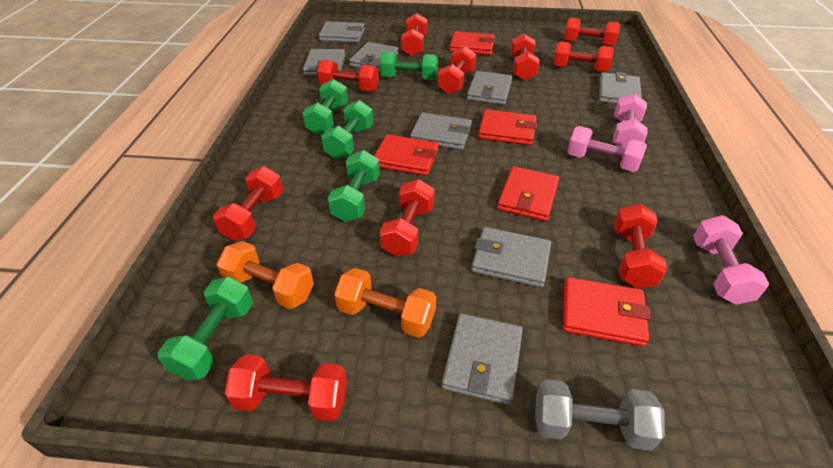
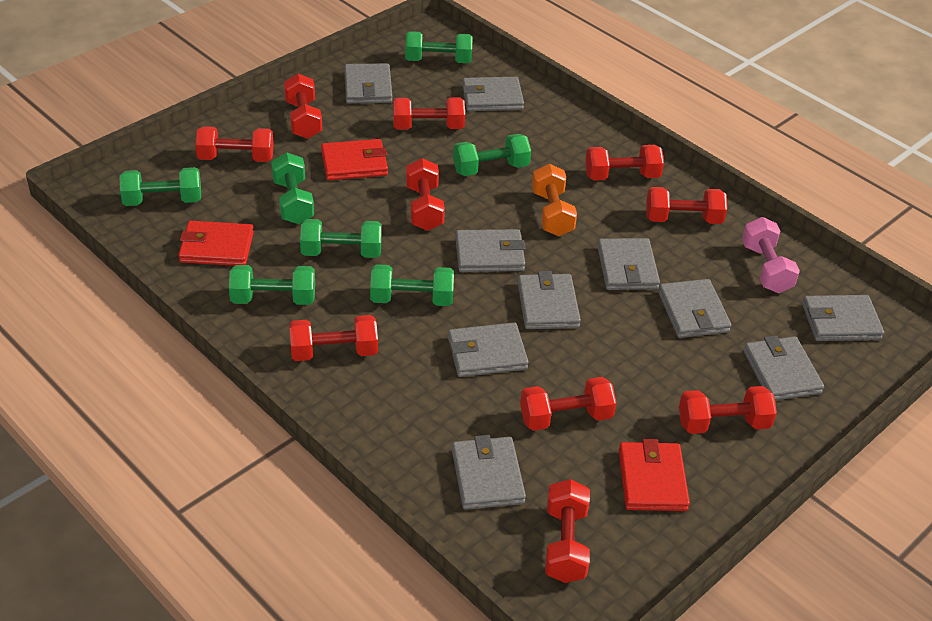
green dumbbell: 5 -> 7
grey dumbbell: 1 -> 0
grey wallet: 8 -> 10
orange dumbbell: 2 -> 1
pink dumbbell: 3 -> 1
red wallet: 5 -> 3

